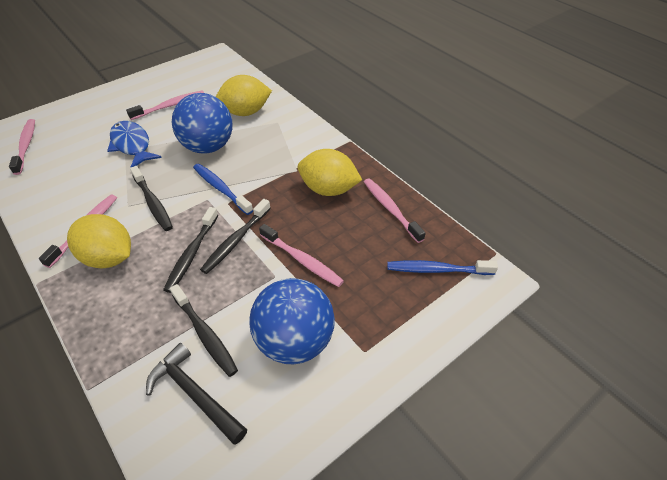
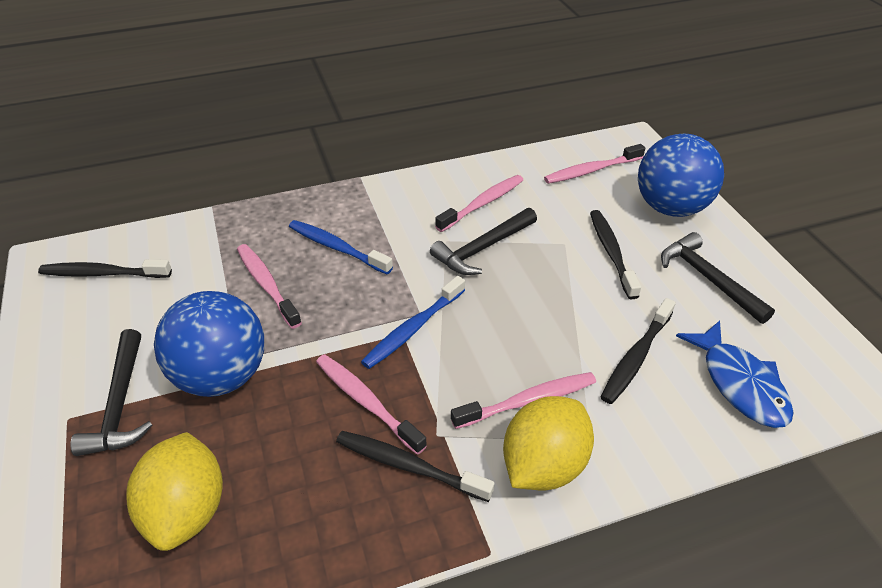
black hammer: 1 -> 3
yellow lemon: 3 -> 2

